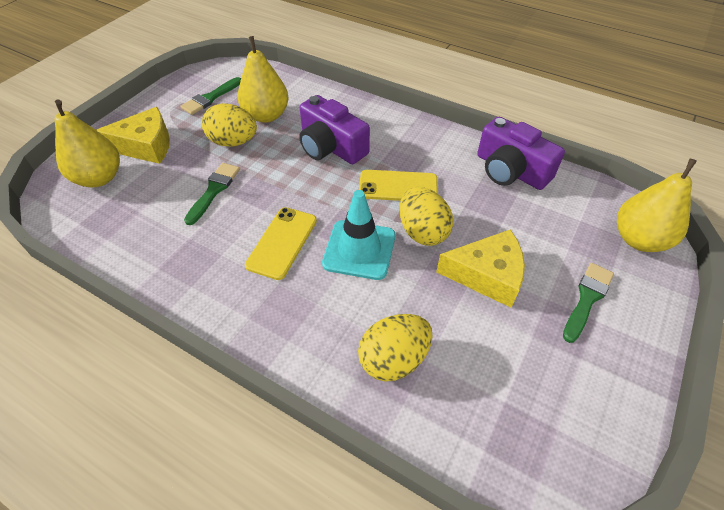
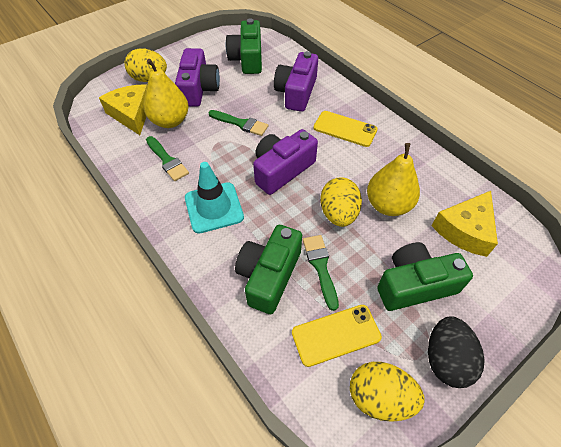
black egg: 0 -> 1
green camera: 0 -> 3
purple camera: 2 -> 3
yellow pear: 3 -> 2

